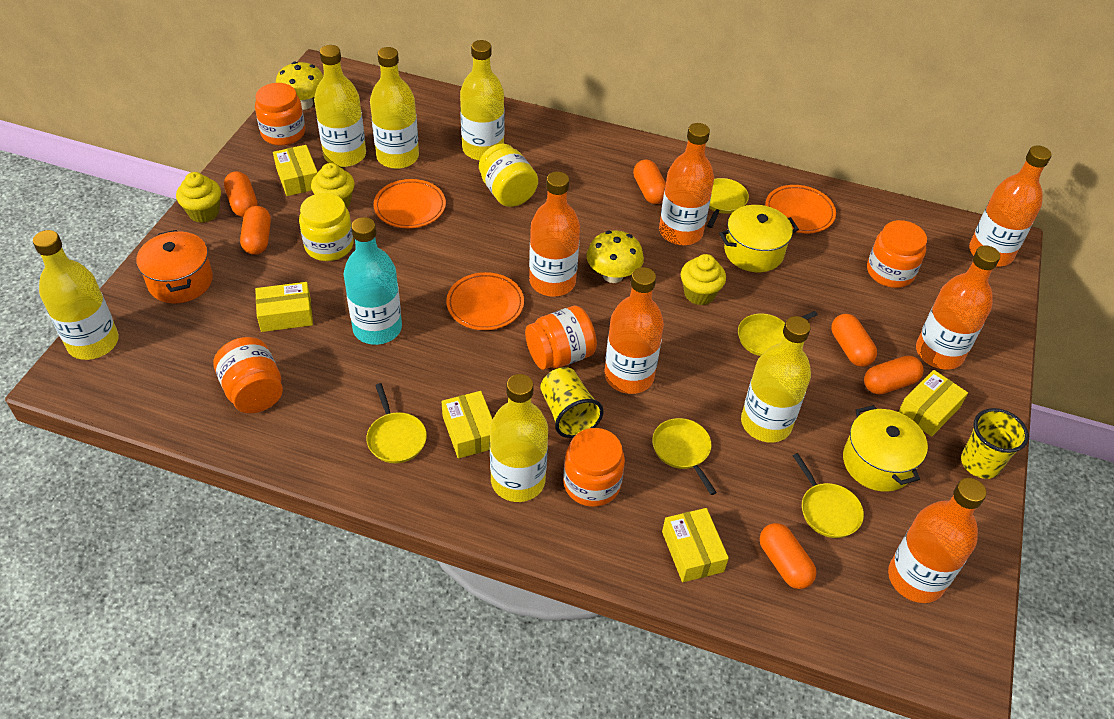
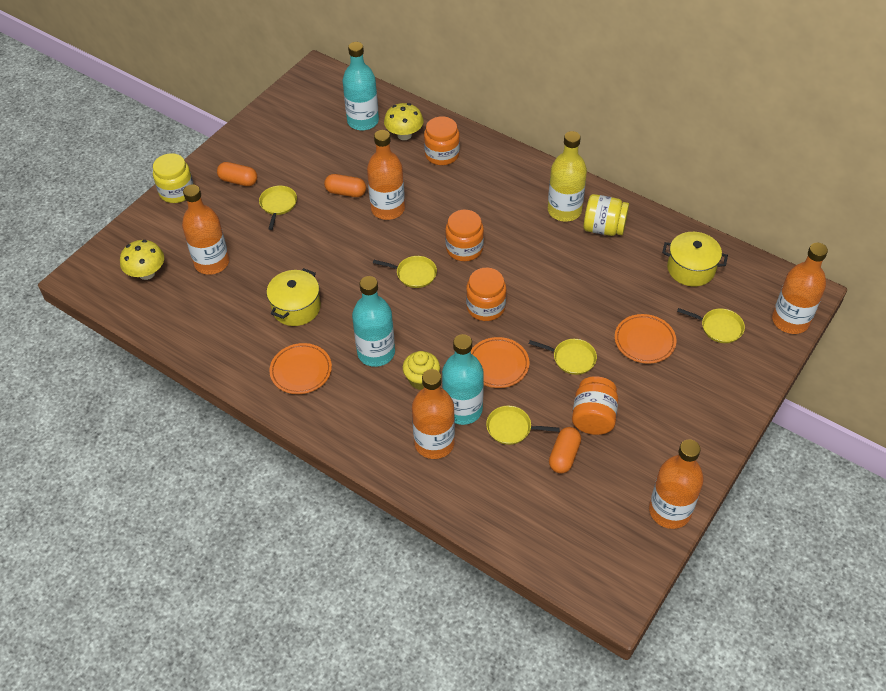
orange bottle: 6 -> 5
orange capsule: 6 -> 3
orange jar: 5 -> 4
orange pot: 1 -> 0
turquoise bottle: 1 -> 3
yellow bottle: 6 -> 1
yellow box: 5 -> 0
yellow cup: 2 -> 0
yellow cupcake: 3 -> 1

